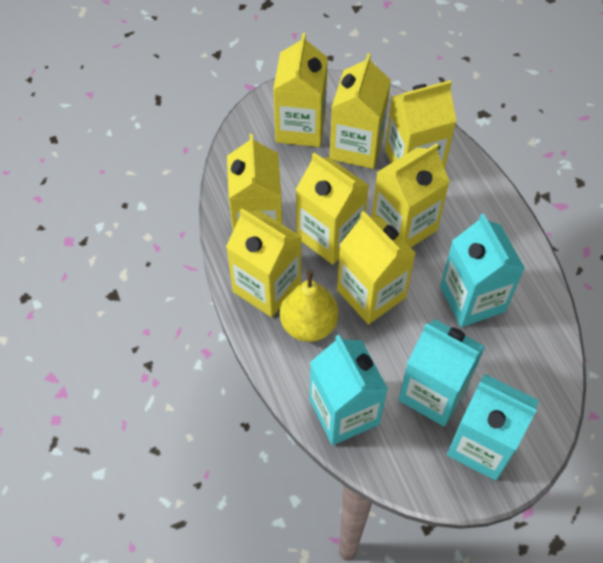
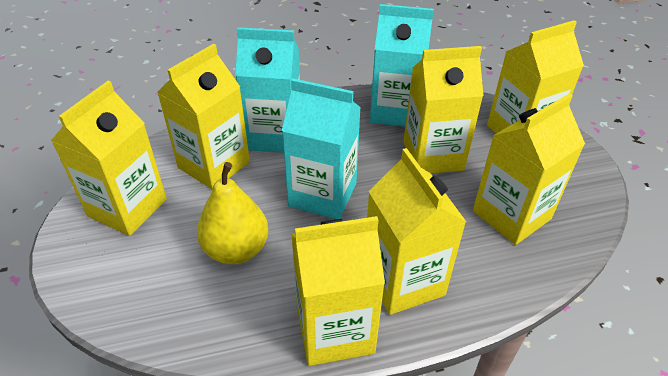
turquoise carton: 4 -> 3
yellow carton: 8 -> 7

